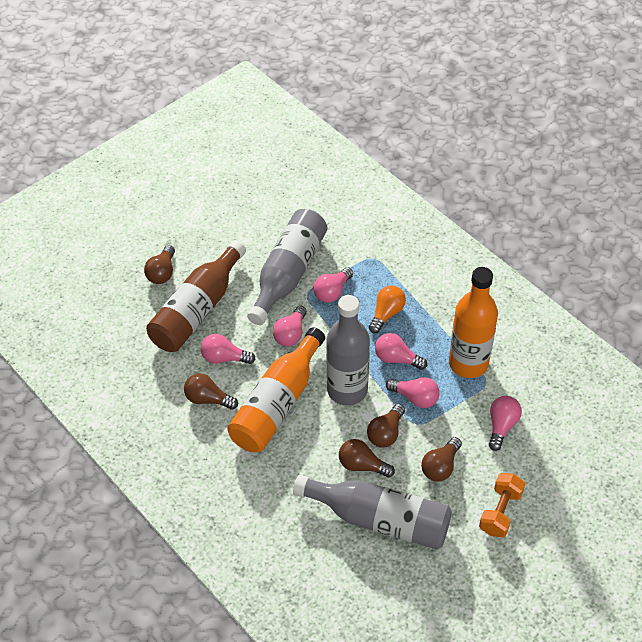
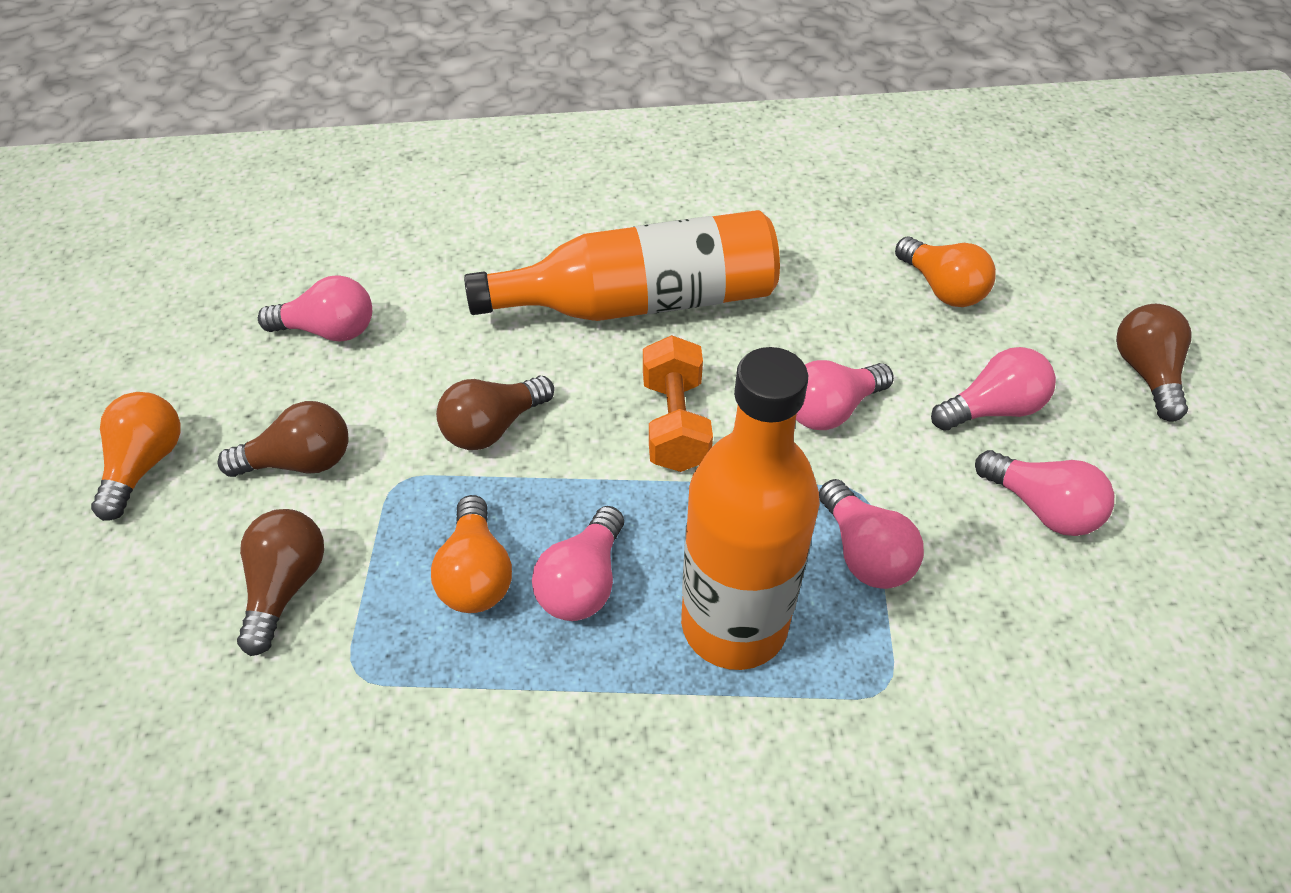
brown bottle: 1 -> 0
brown light bulb: 5 -> 4
grey bottle: 3 -> 0
orange light bulb: 1 -> 3

